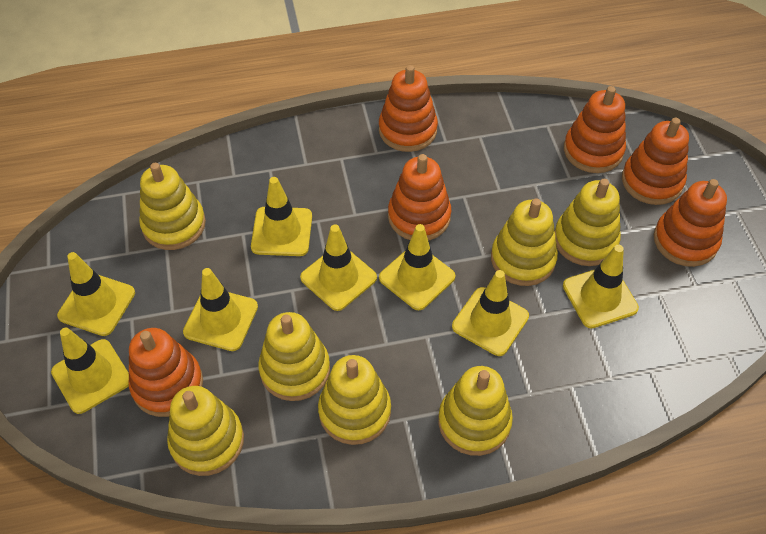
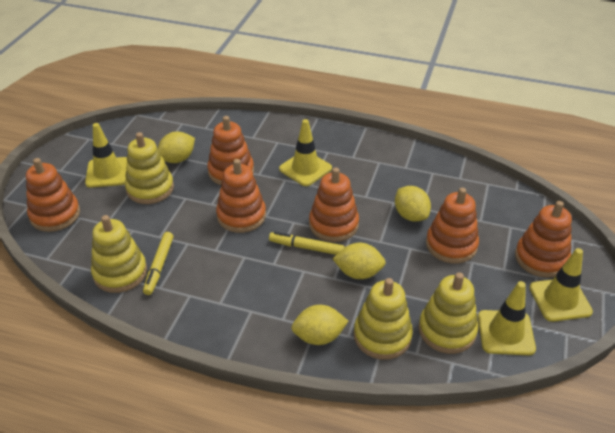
yellow lemon: 0 -> 4
yellow marker: 0 -> 2
yellow stacking toy: 7 -> 4
yellow traffic cone: 8 -> 4

